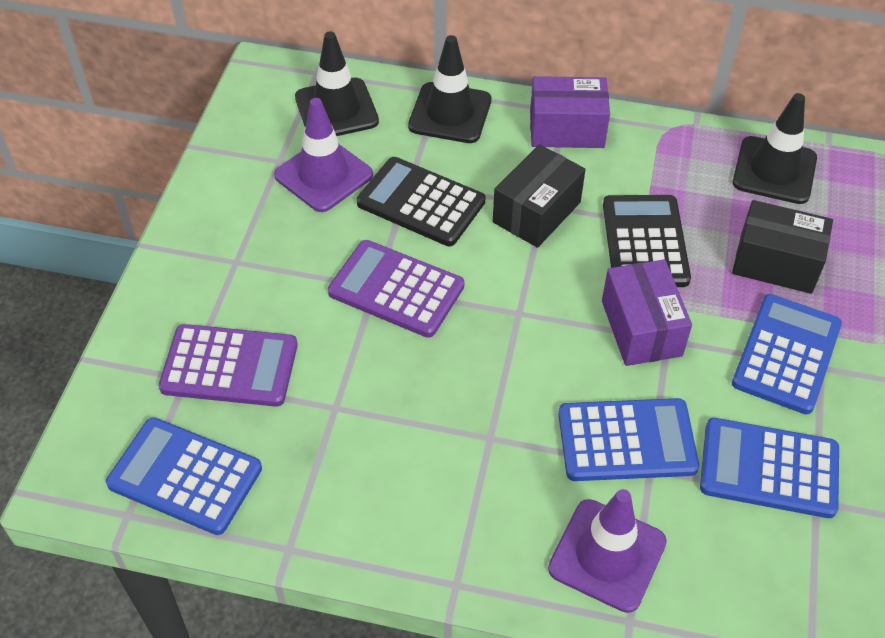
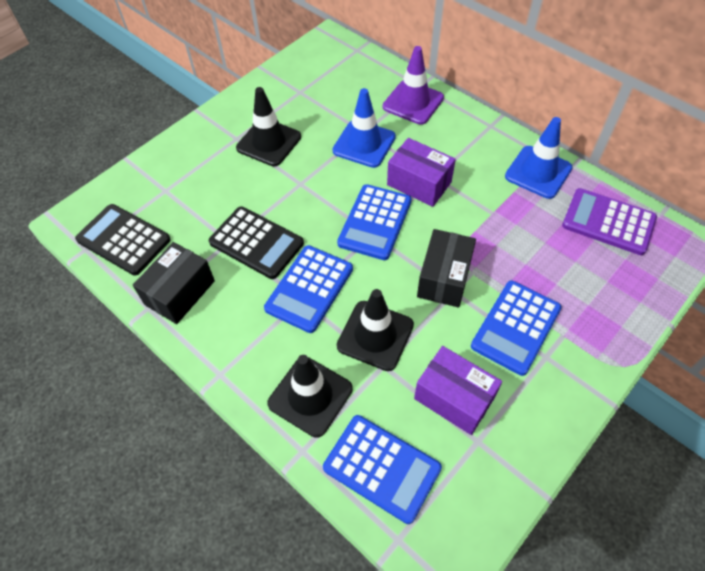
blue traffic cone: 0 -> 2
purple calculator: 2 -> 1
purple traffic cone: 2 -> 1

